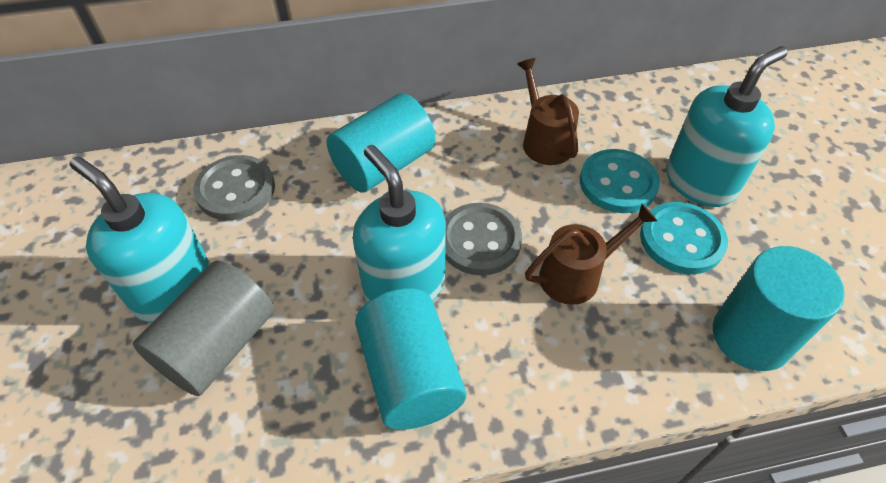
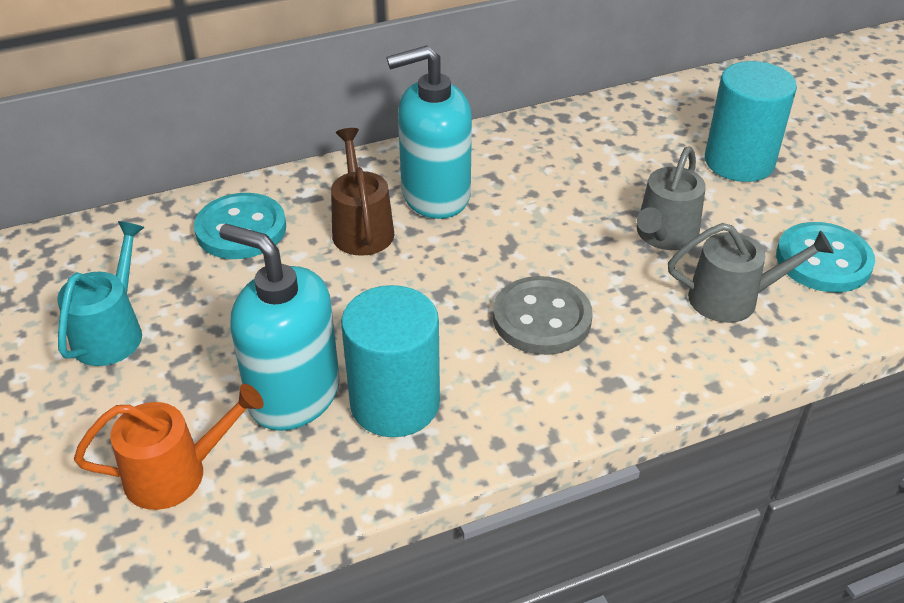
brown watering can: 2 -> 1
grey button: 2 -> 1
grey cylinder: 1 -> 0
grey watering can: 0 -> 2
orange watering can: 0 -> 1
turquoise cylinder: 3 -> 2
turquoise soap dispenser: 3 -> 2
turquoise watering can: 0 -> 1

